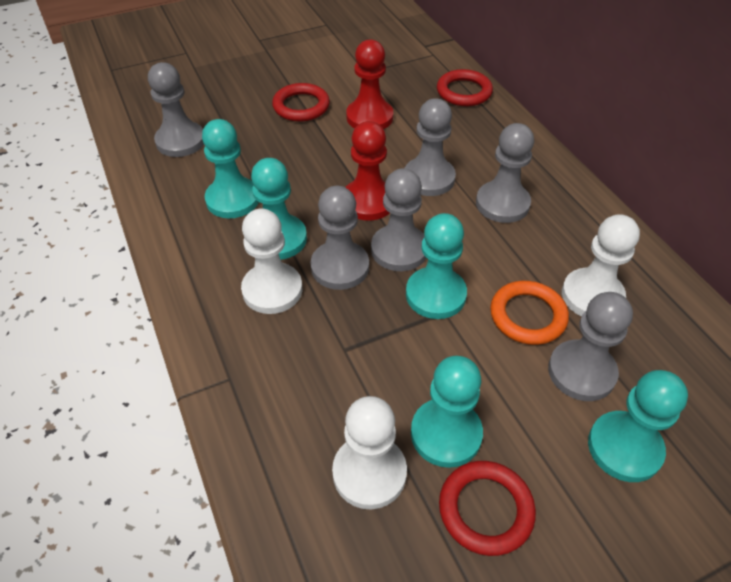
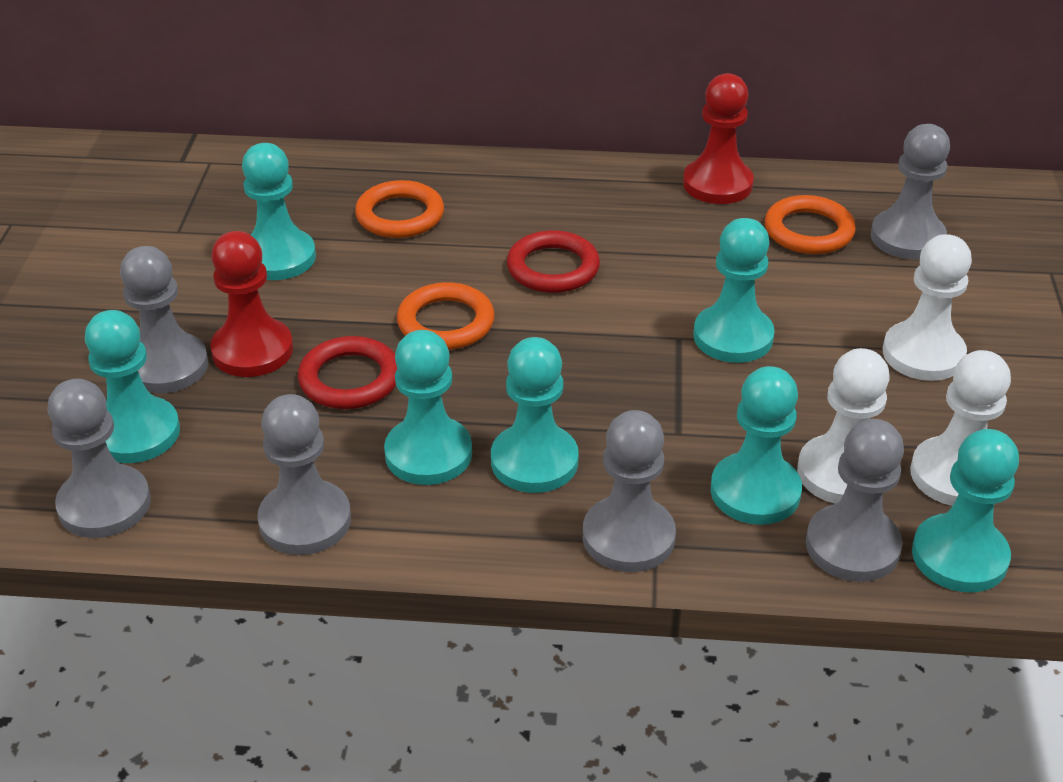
orange ring: 1 -> 3
red ring: 3 -> 2
turquoise pawn: 5 -> 7

